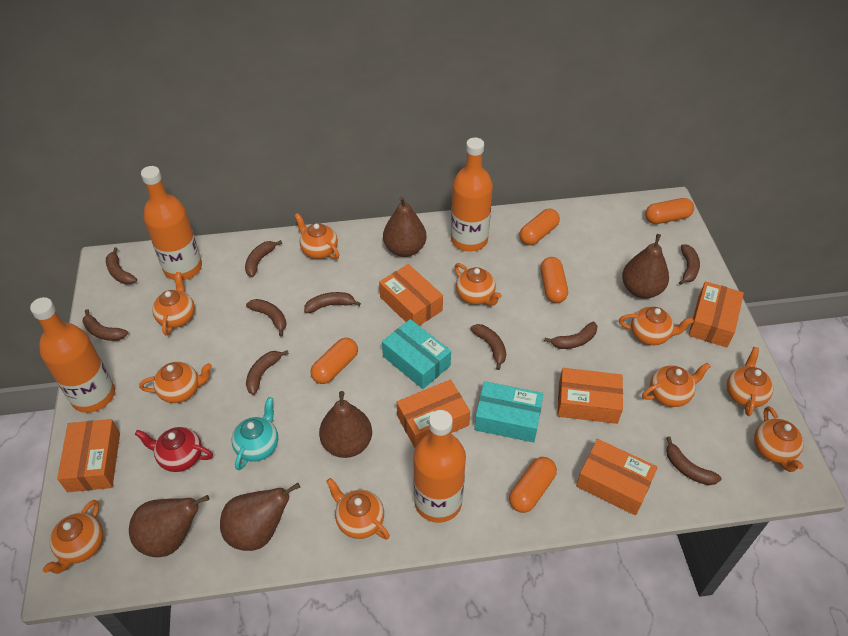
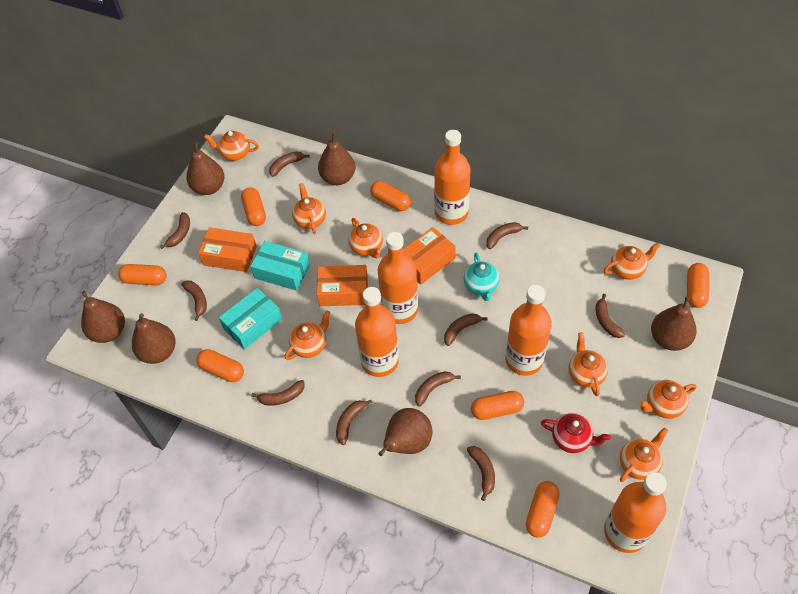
brown pear: 5 -> 6
orange bottle: 4 -> 5
orange box: 6 -> 3
orange capsule: 5 -> 7
orange teapot: 10 -> 8

